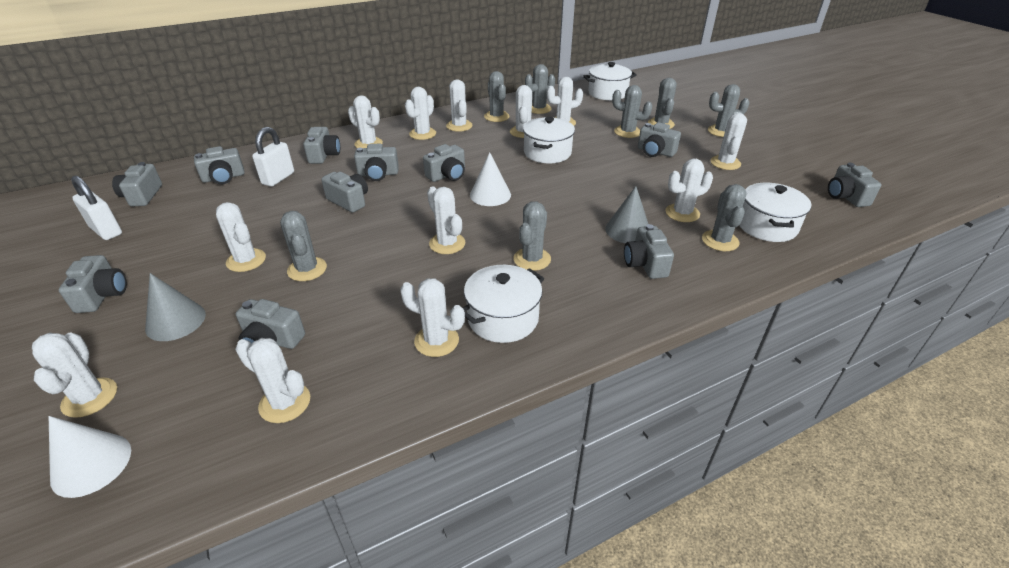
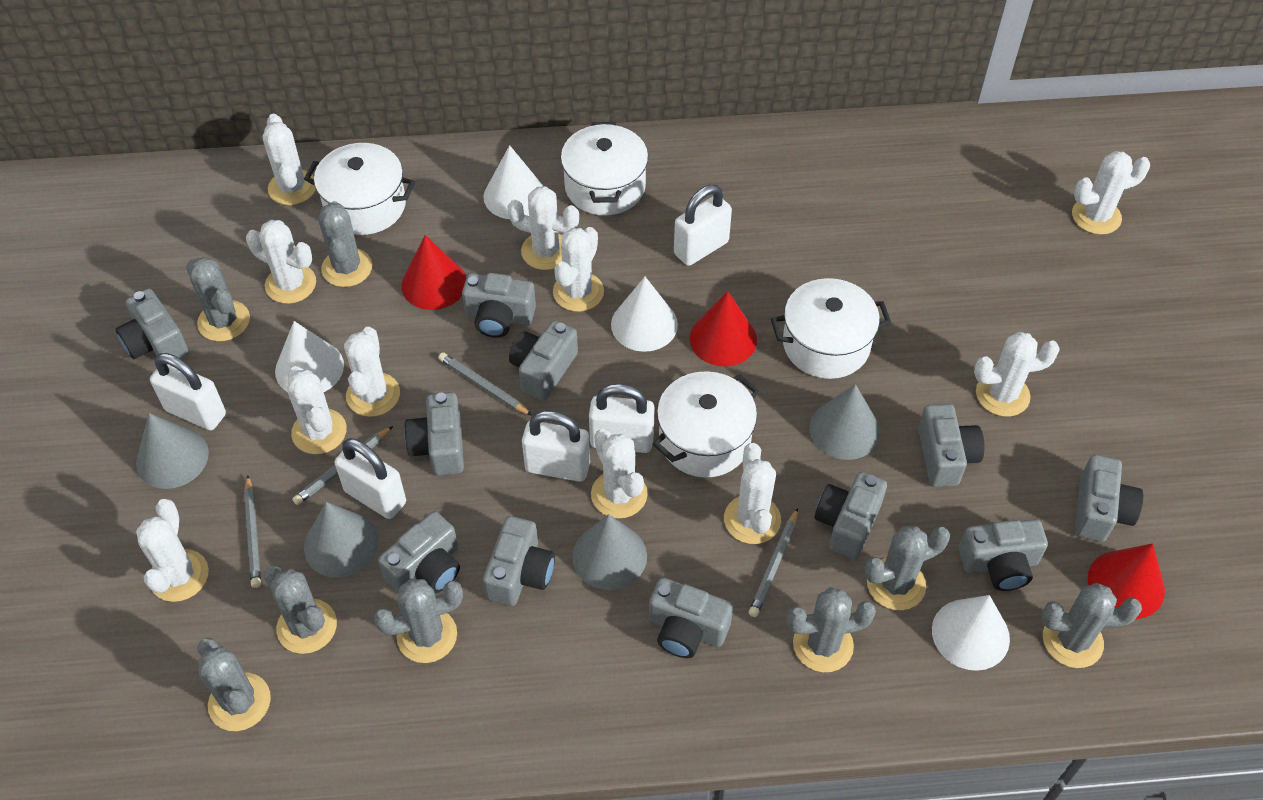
grey cone: 2 -> 4
grey pencil: 0 -> 4
red cone: 0 -> 3
white cactus: 12 -> 11
white cone: 2 -> 4
white padlock: 2 -> 5

